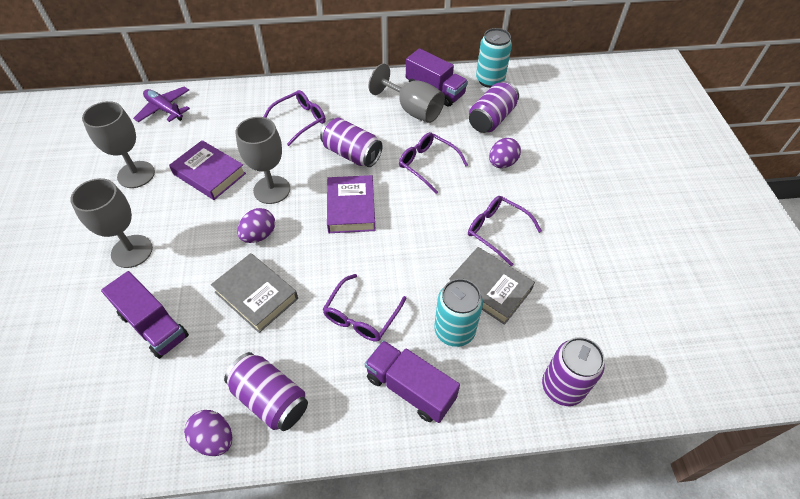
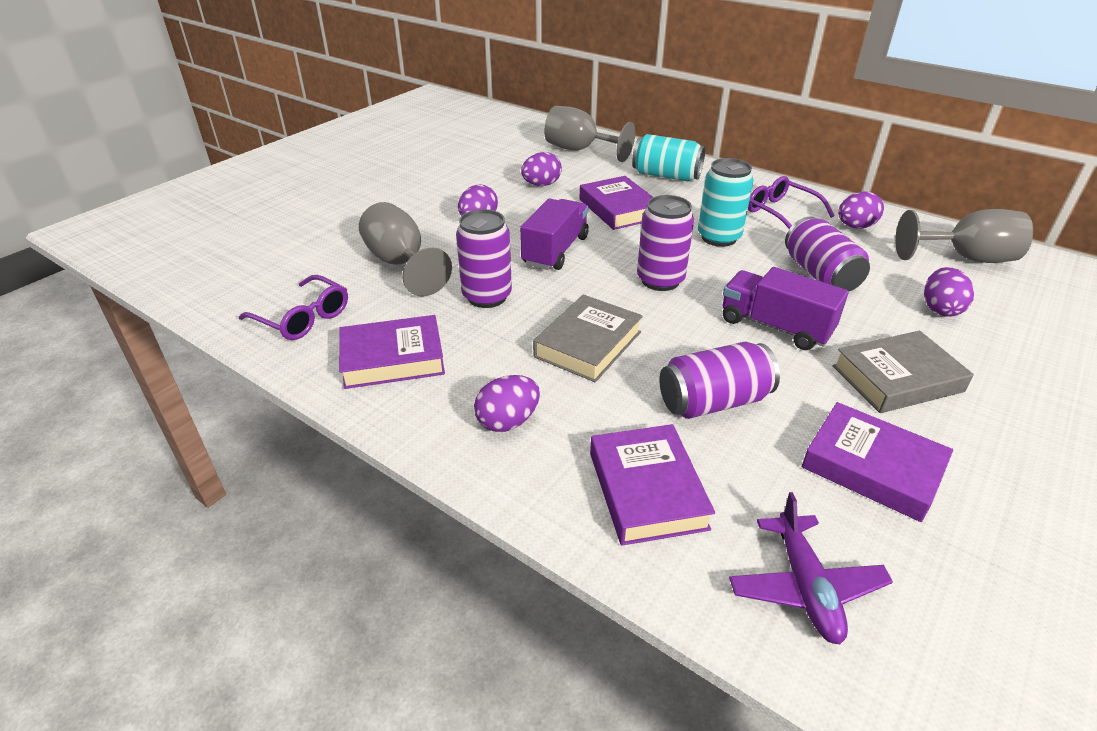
grey goblet: 4 -> 3
purple book: 2 -> 4
purple egg: 3 -> 5
purple glasses: 4 -> 2
purple truck: 3 -> 2

